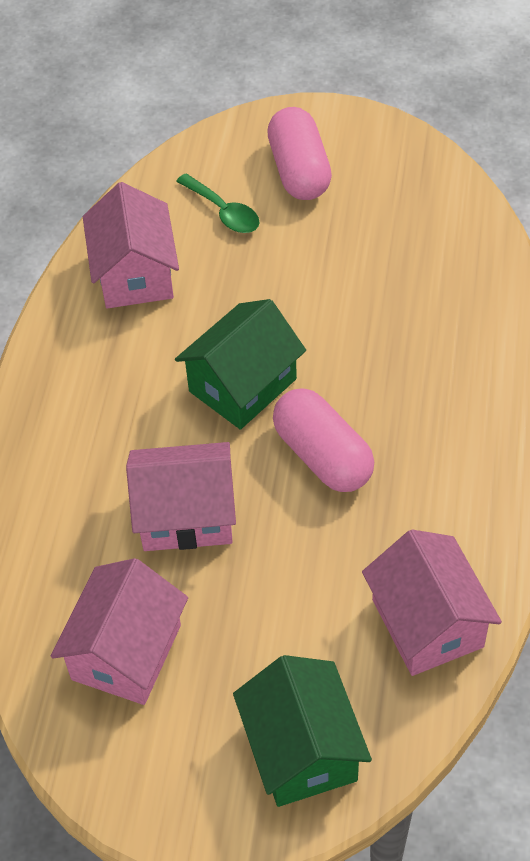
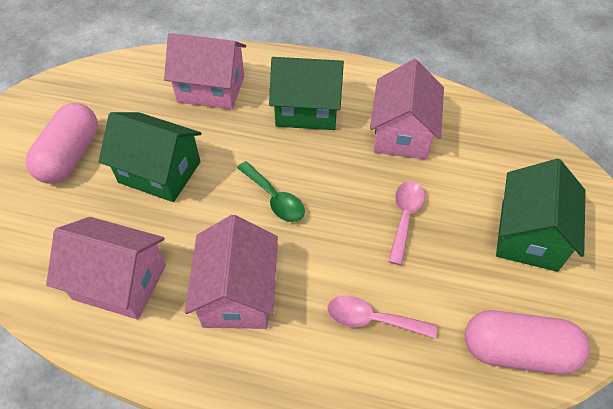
green house: 2 -> 3
pink spoon: 0 -> 2

